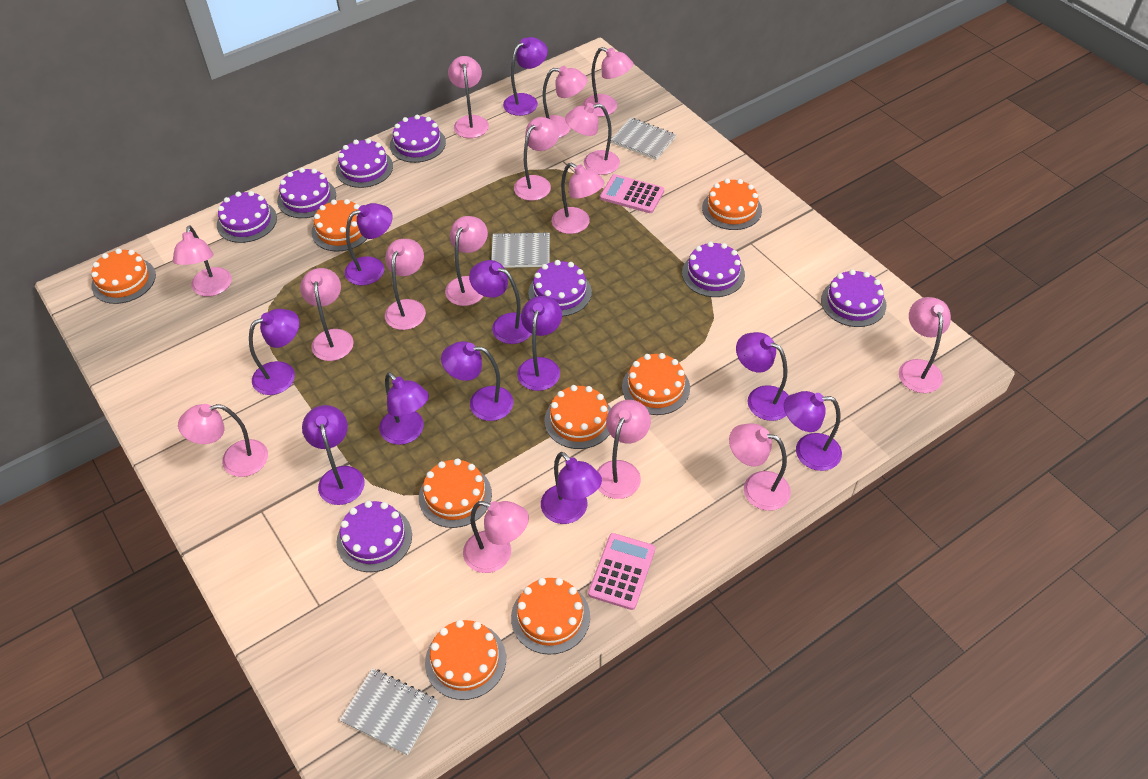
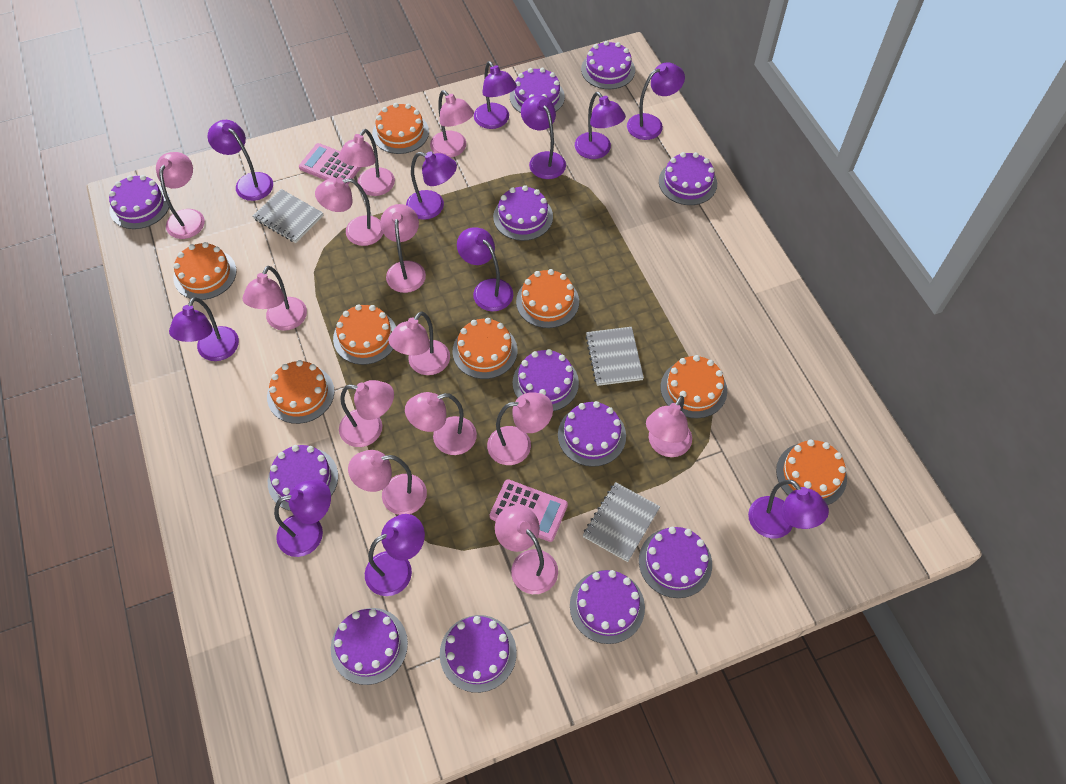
pink lamp: 15 -> 13
purple cake: 8 -> 12

